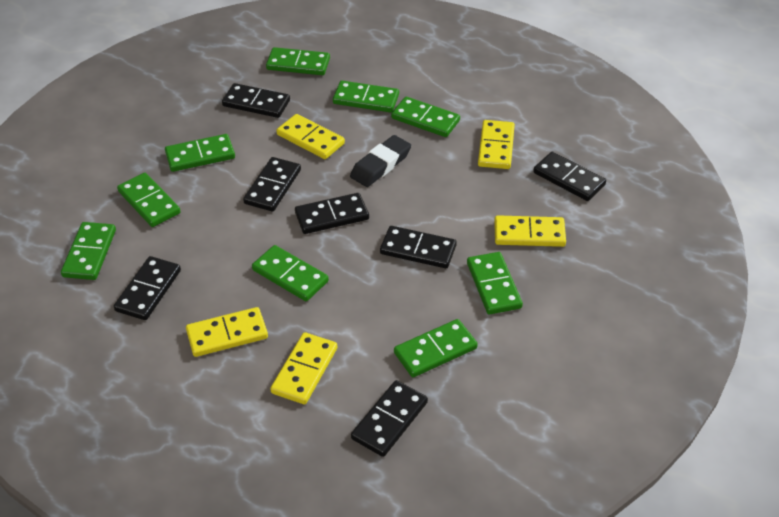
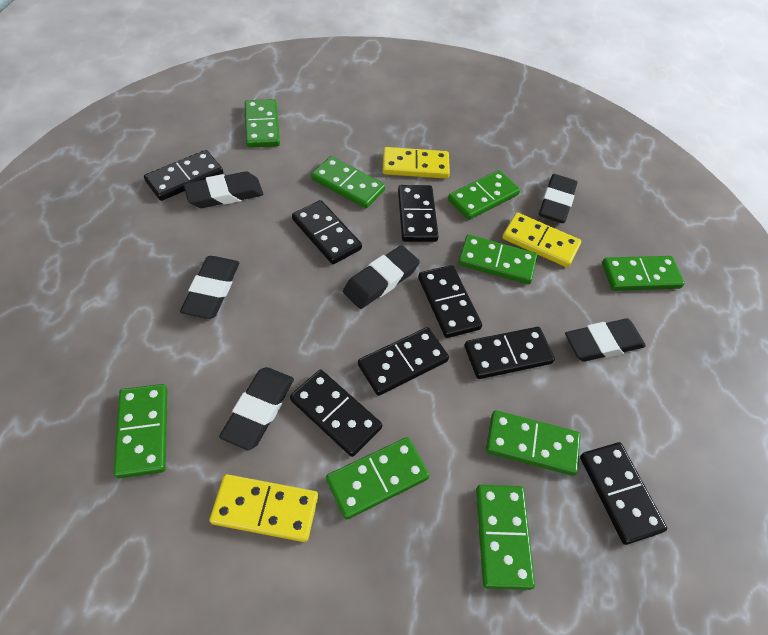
black domino: 7 -> 8
black eraser: 1 -> 6
yellow domino: 5 -> 3

